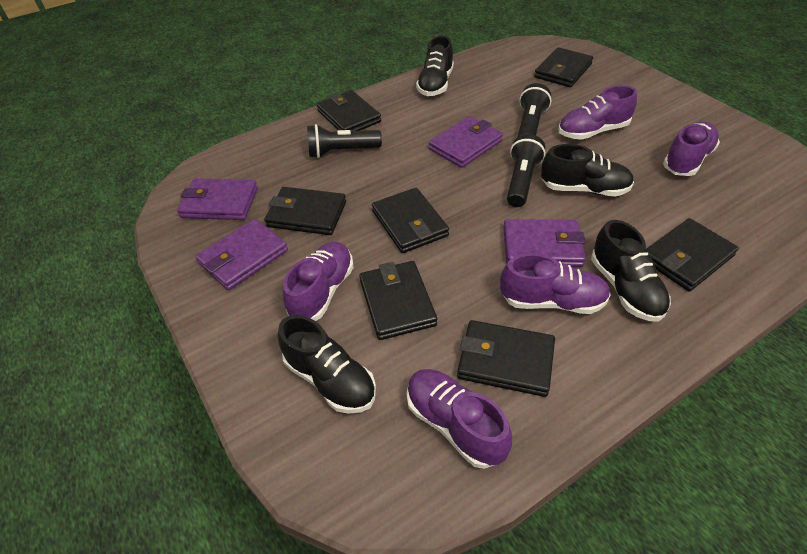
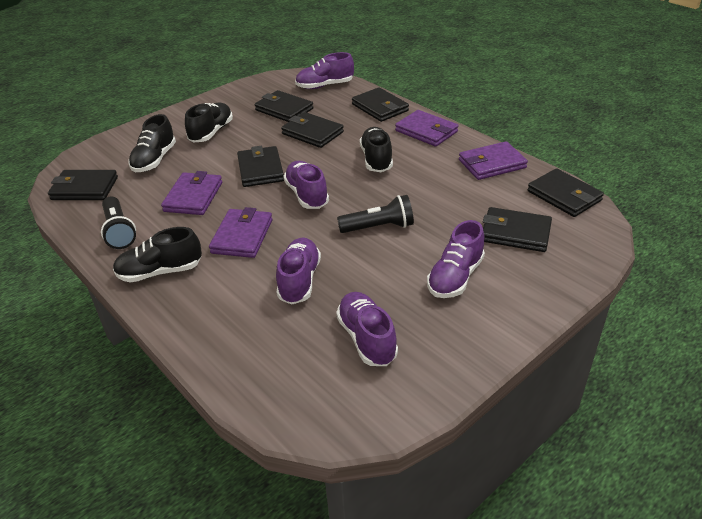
black flashlight: 3 -> 2

